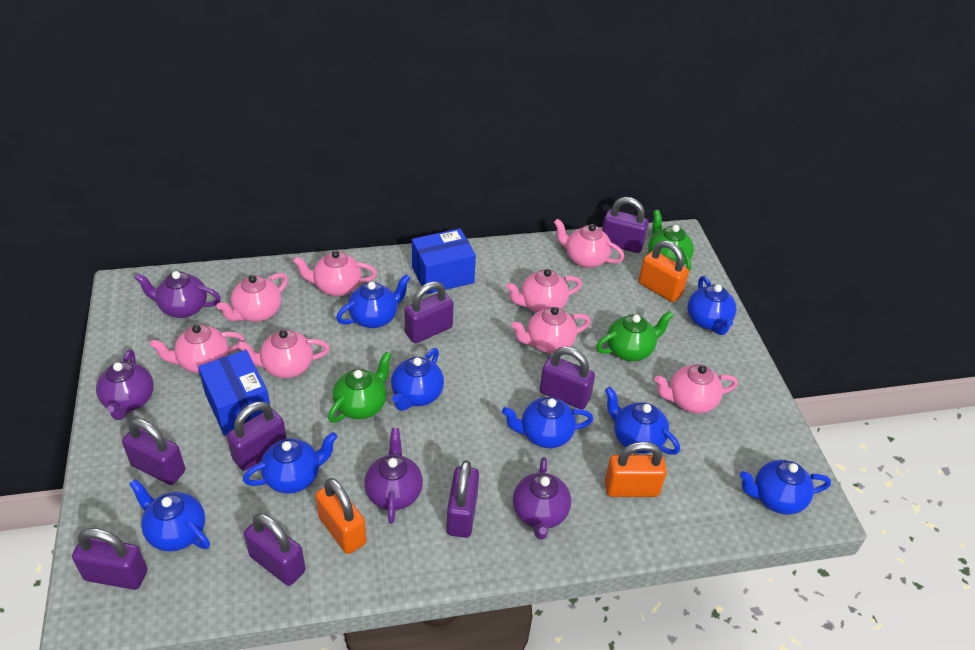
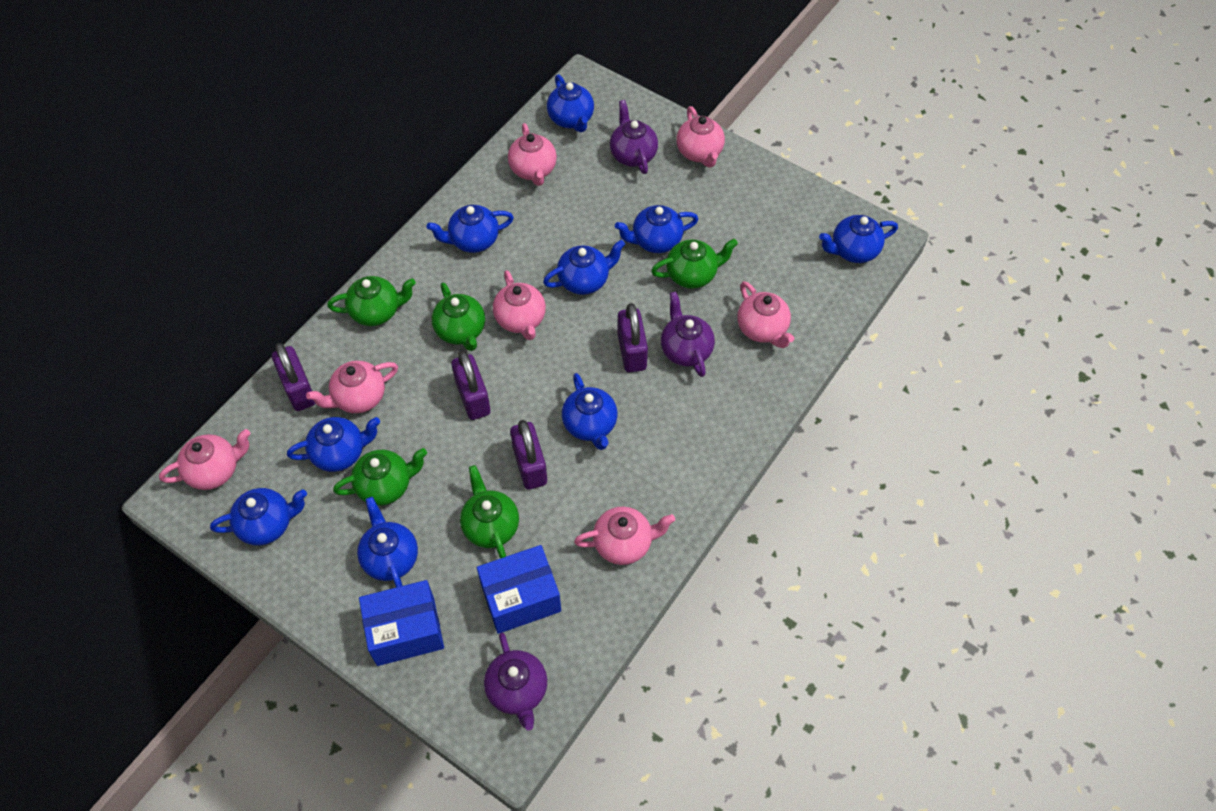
blue teapot: 8 -> 9
green teapot: 3 -> 5
orange padlock: 3 -> 0
pink teapot: 8 -> 7
purple padlock: 8 -> 4
purple teapot: 4 -> 3

